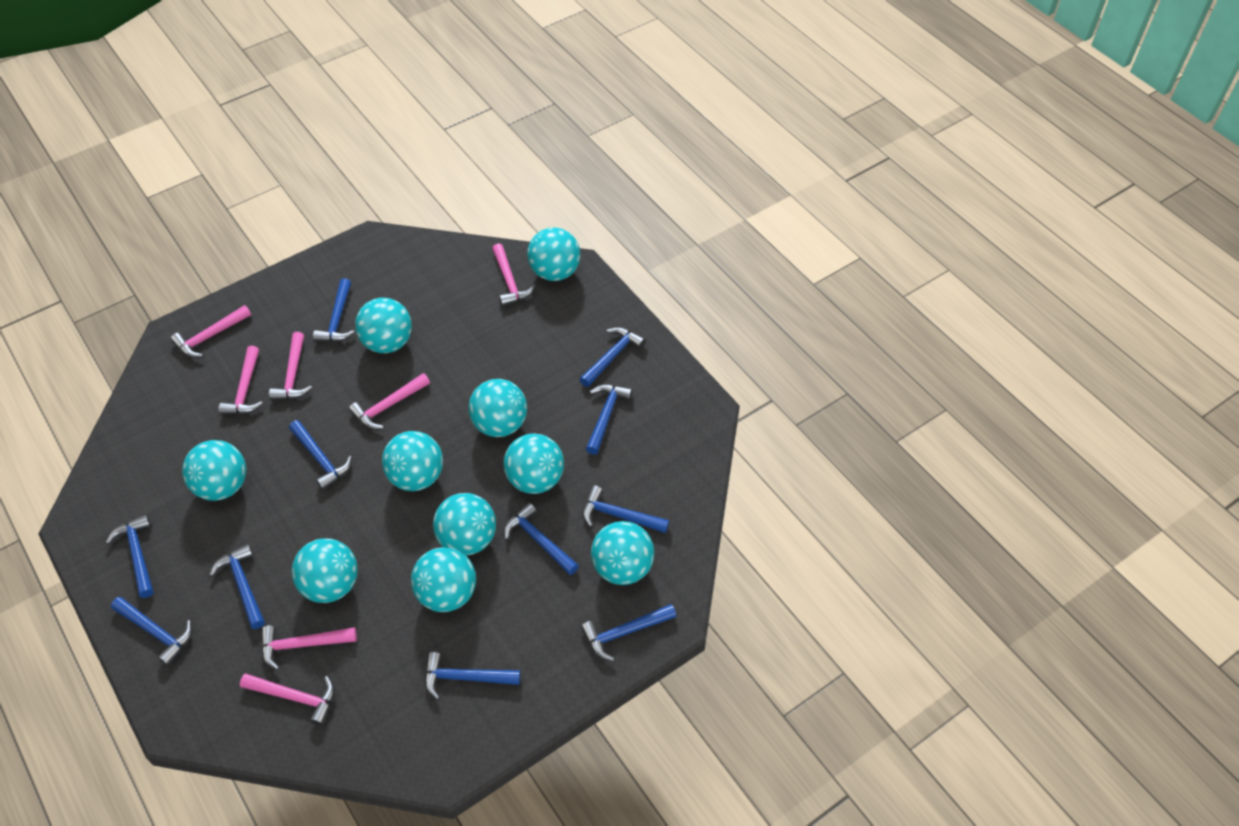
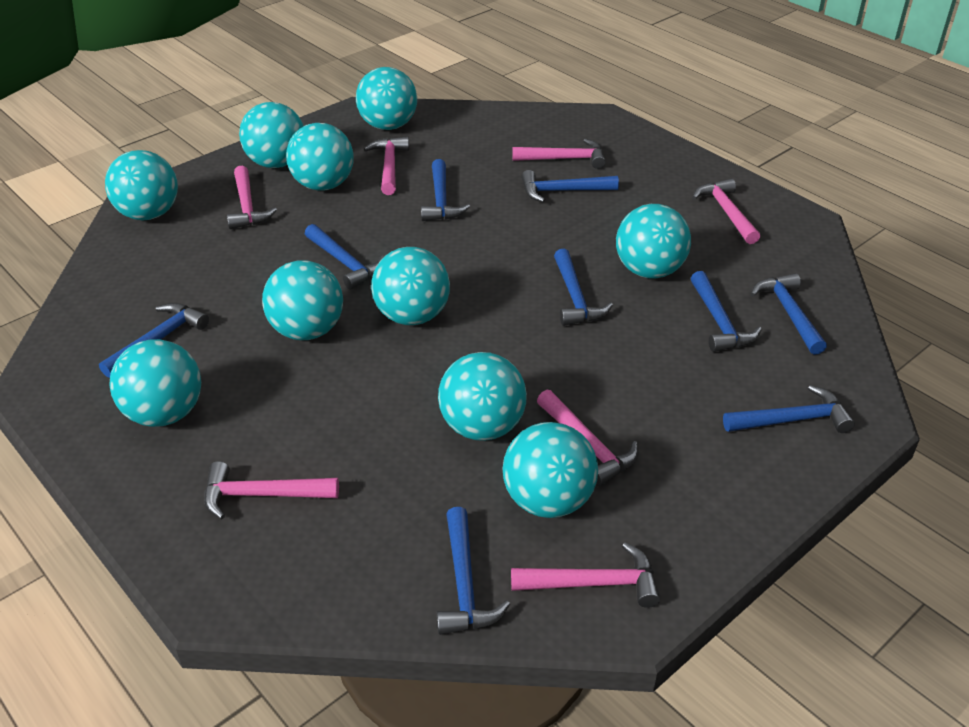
blue hammer: 11 -> 9

